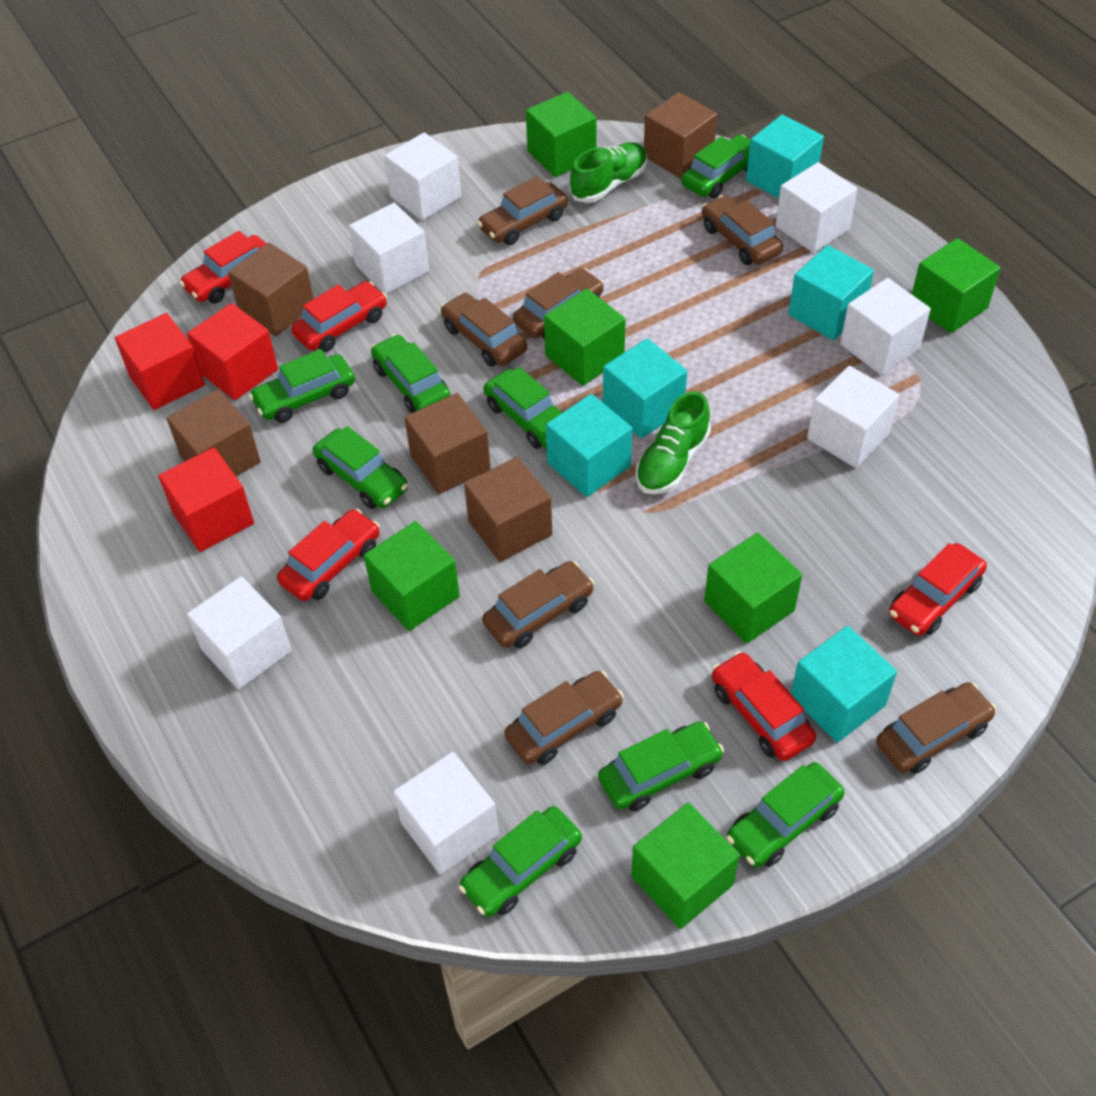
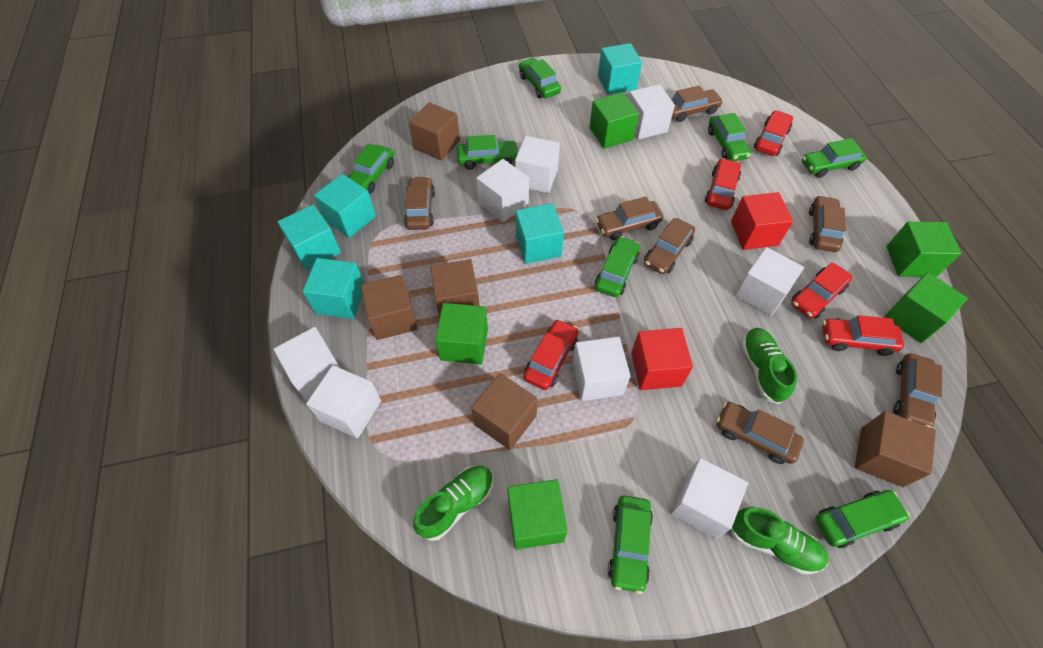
green cube: 6 -> 5
green shoe: 2 -> 3
red cube: 3 -> 2
white cube: 7 -> 8

